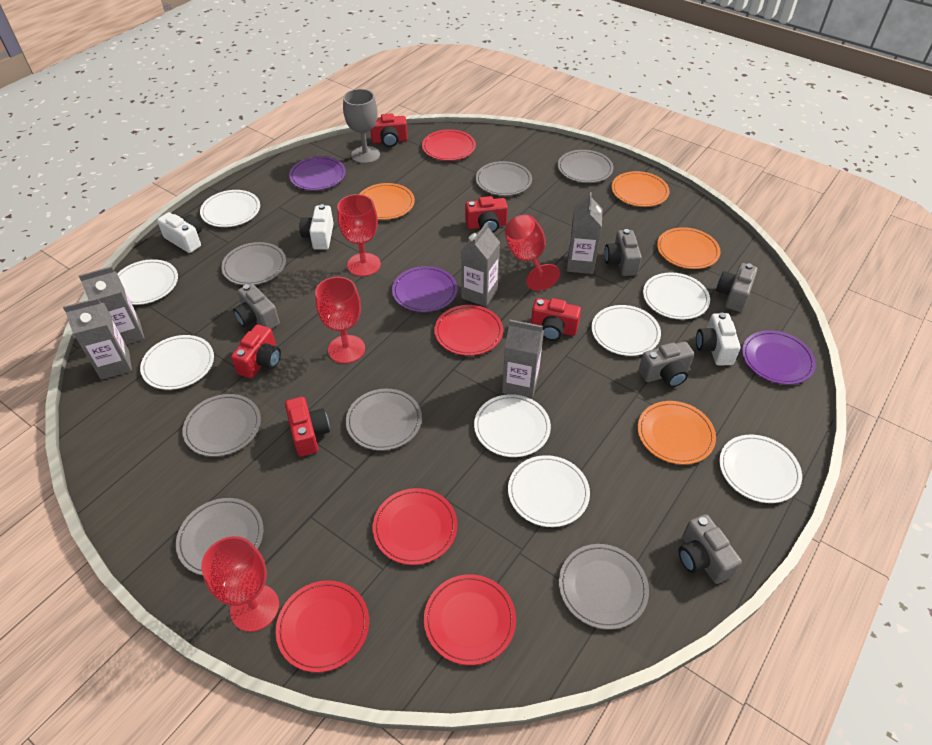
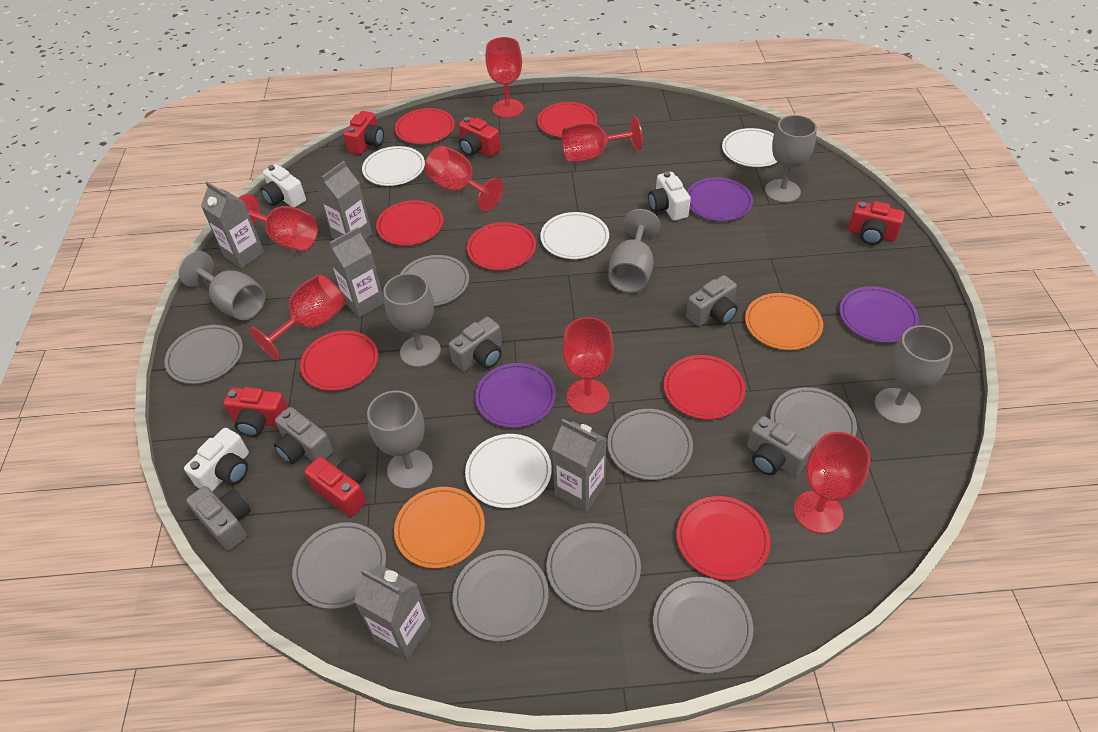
grey goblet: 1 -> 6
grey plate: 7 -> 8
orange plate: 4 -> 2
red goblet: 4 -> 7
red plate: 5 -> 7
white plate: 8 -> 4

